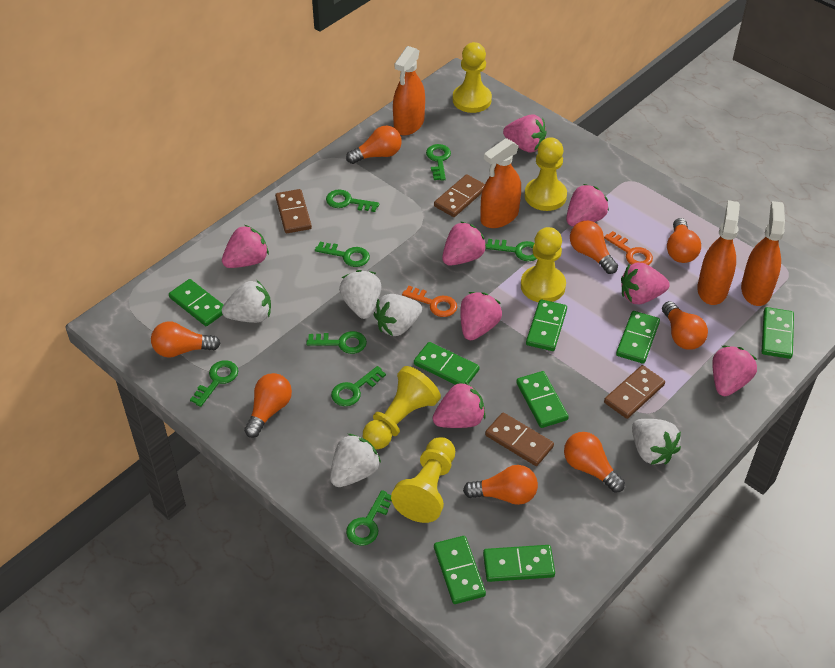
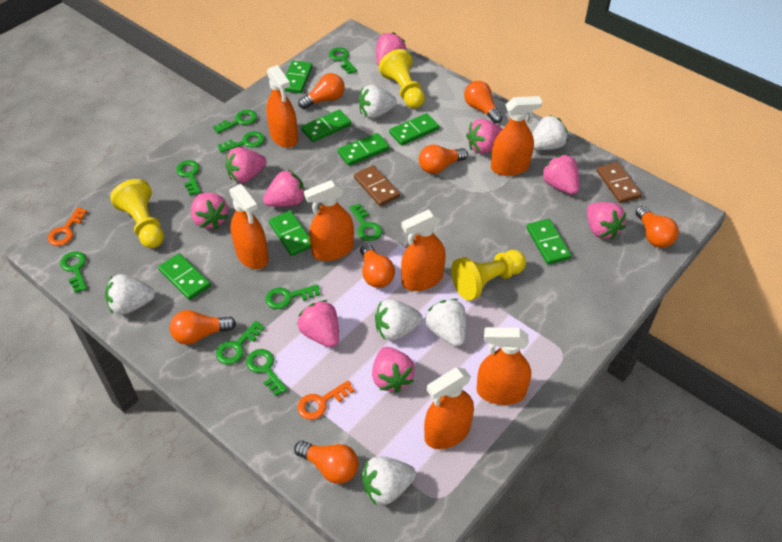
brown domino: 4 -> 2
green domino: 8 -> 7
green key: 8 -> 9
orange light bulb: 8 -> 7
orange spray bottle: 4 -> 7
pink strawberry: 8 -> 9
white strawberry: 5 -> 6
yellow pawn: 5 -> 3

